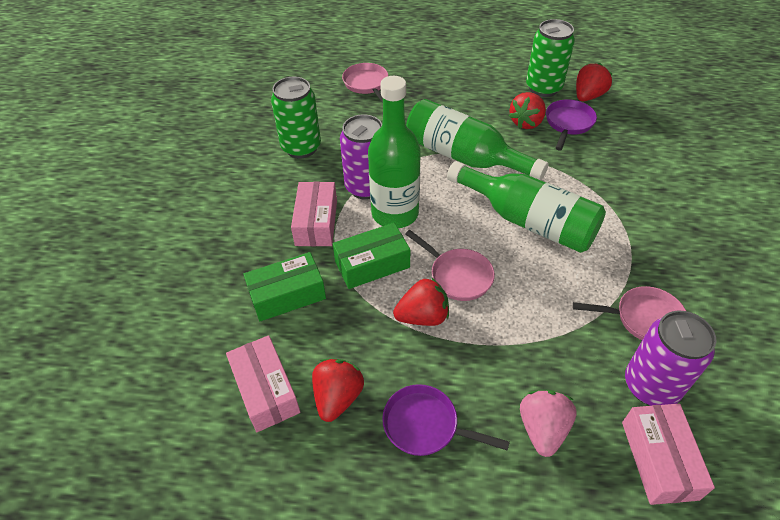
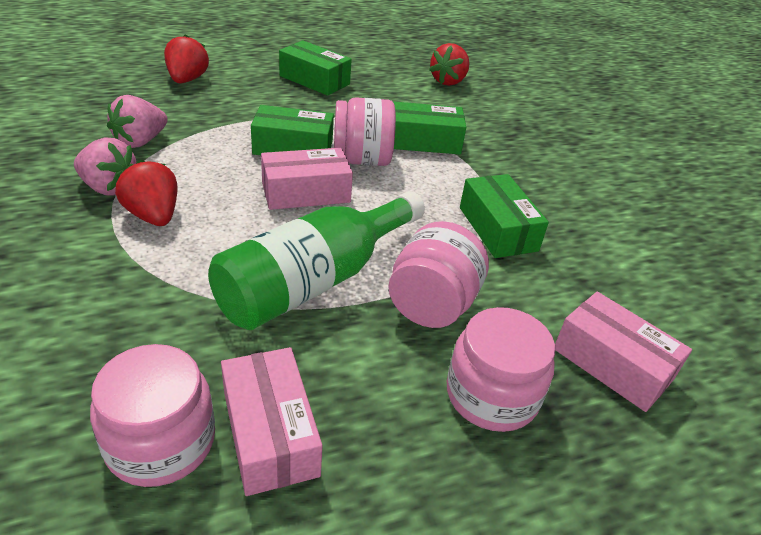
green bottle: 3 -> 1
green box: 2 -> 4
green can: 2 -> 0
pink jar: 0 -> 4
pink pan: 3 -> 0
pink strawberry: 1 -> 2
purple can: 2 -> 0
purple pan: 2 -> 0
red strawberry: 4 -> 3

